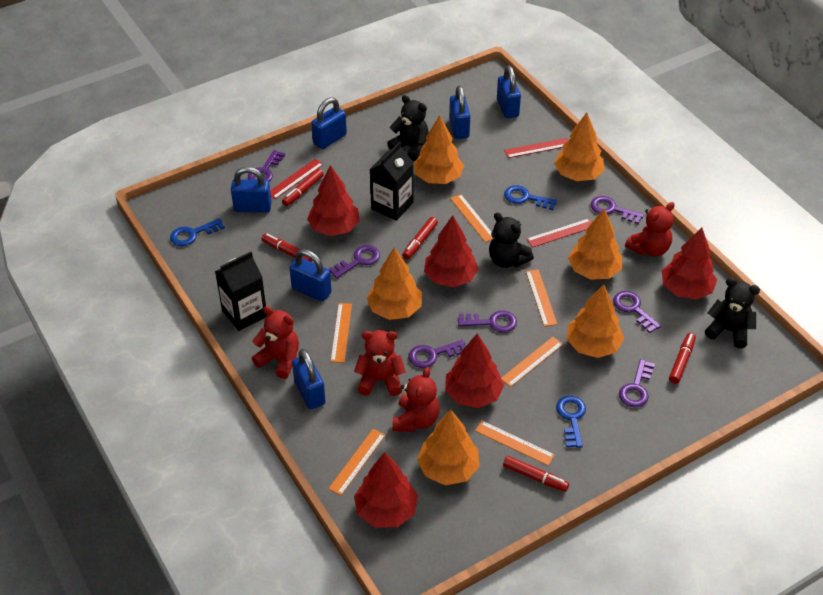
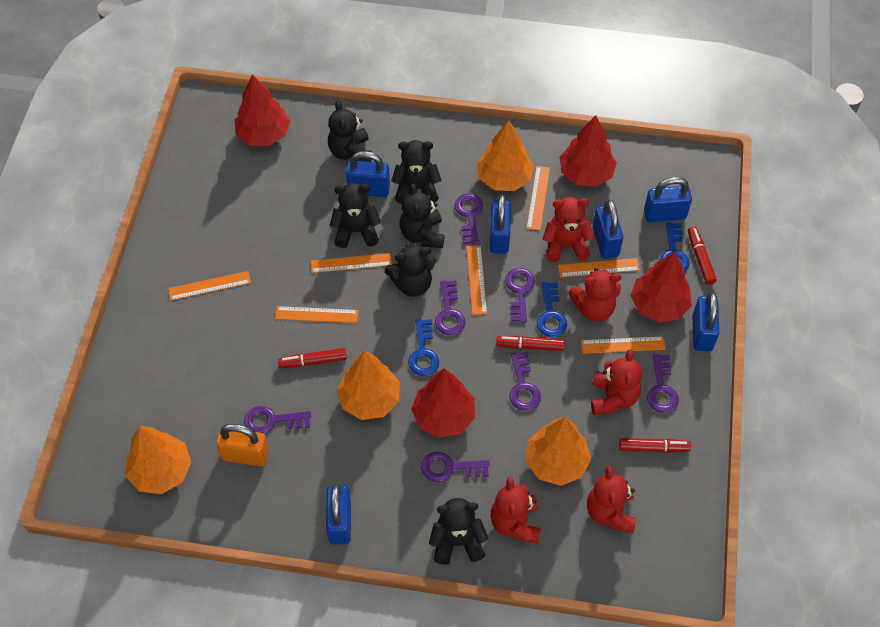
black carton: 2 -> 0
black teddy bear: 3 -> 6
orange padlock: 0 -> 1
orange ruler: 6 -> 7
orange tree: 6 -> 4
red marker: 5 -> 4
red ruler: 3 -> 0
red teddy bear: 4 -> 5
red tree: 5 -> 4

